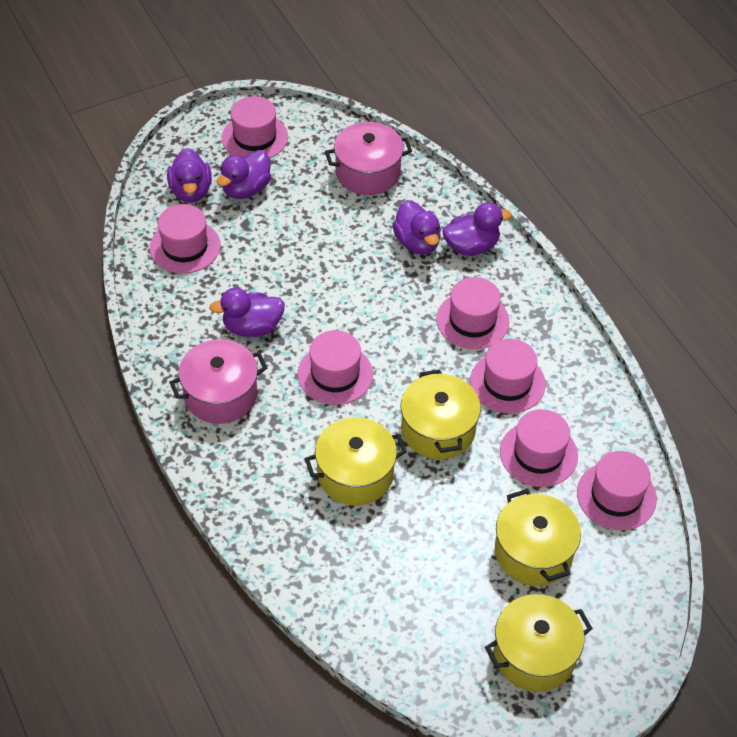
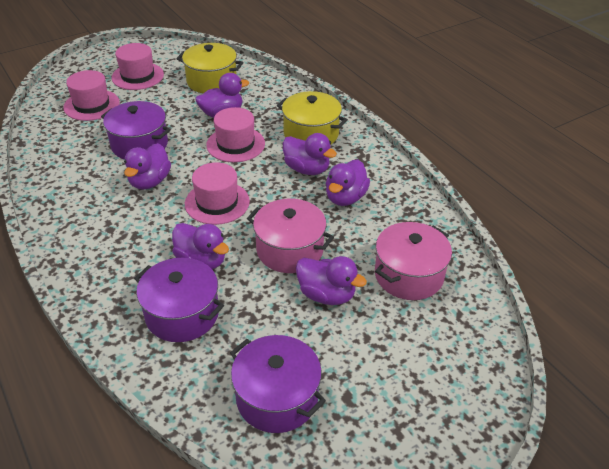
pink hat: 7 -> 4
purple duck: 5 -> 6
purple pot: 0 -> 3
yellow pot: 4 -> 2

